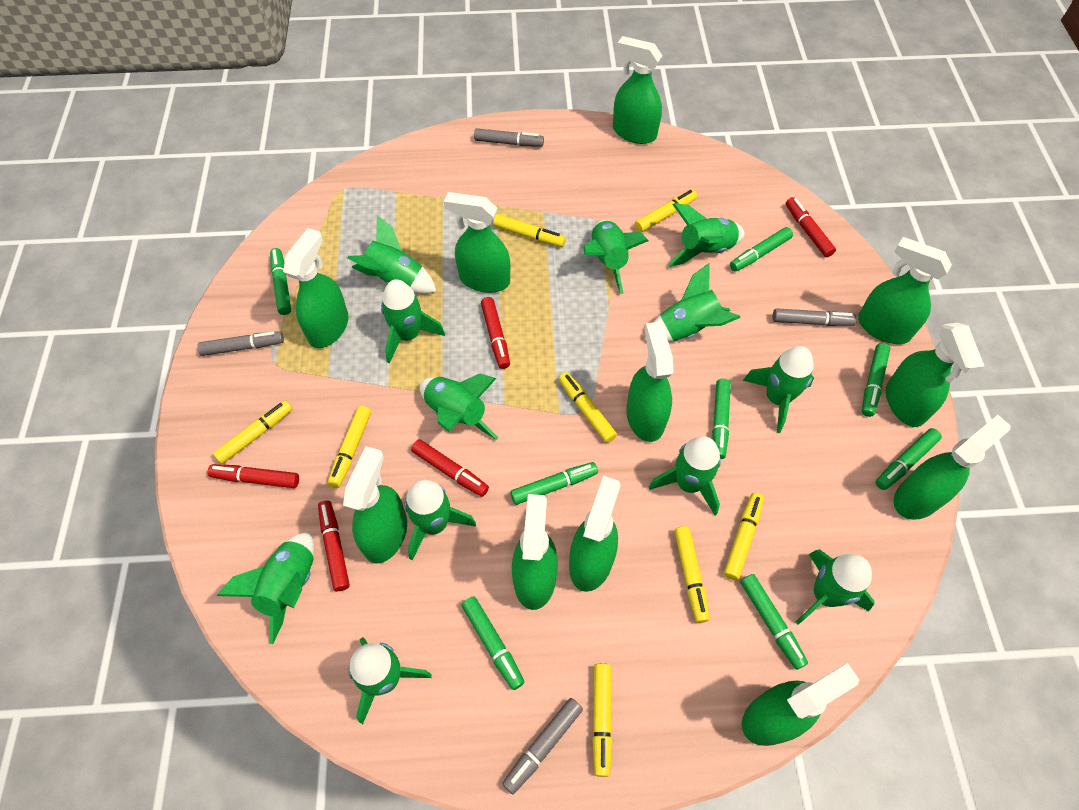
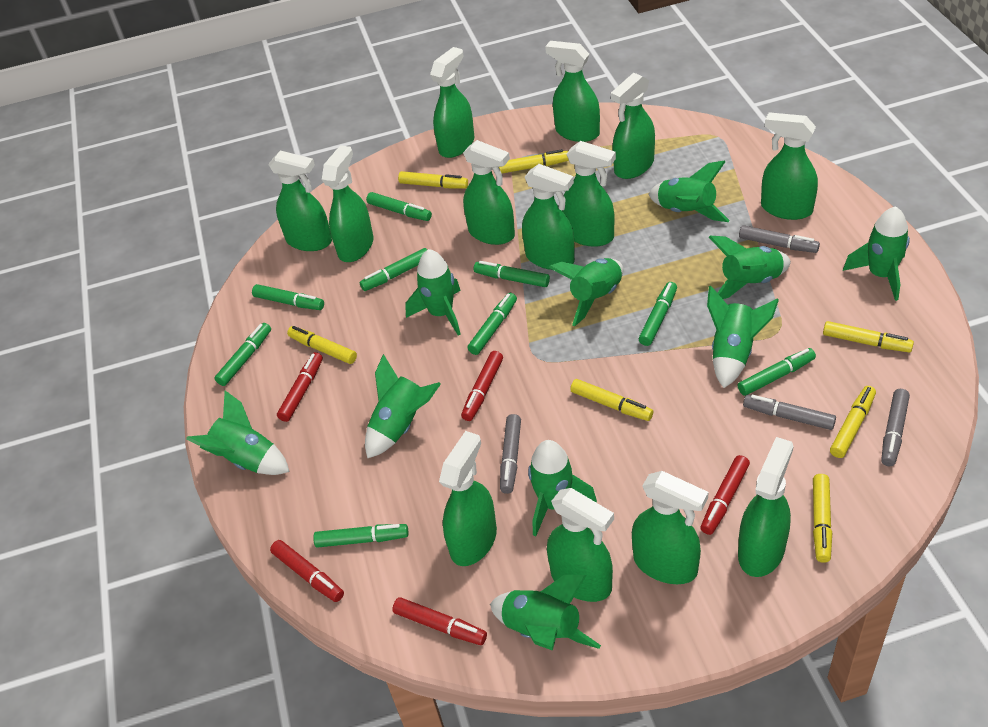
green marker: 8 -> 9
green rocket: 12 -> 10
green spray bottle: 11 -> 13
yellow marker: 8 -> 7

